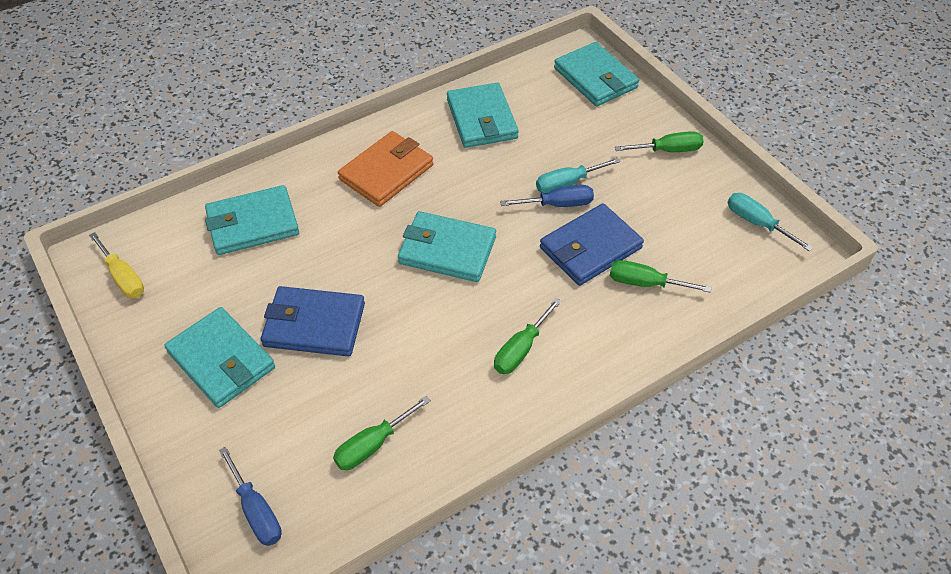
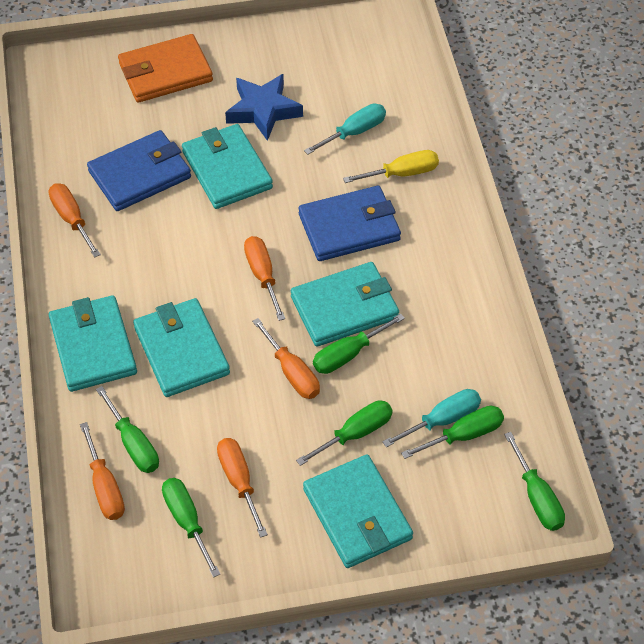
blue screwdriver: 2 -> 0
blue star: 0 -> 1
green screwdriver: 4 -> 6
orange screwdriver: 0 -> 5

